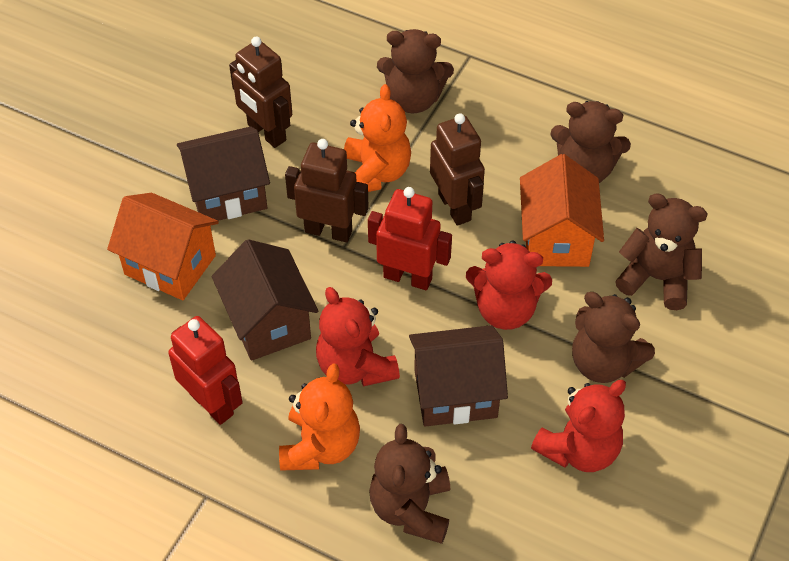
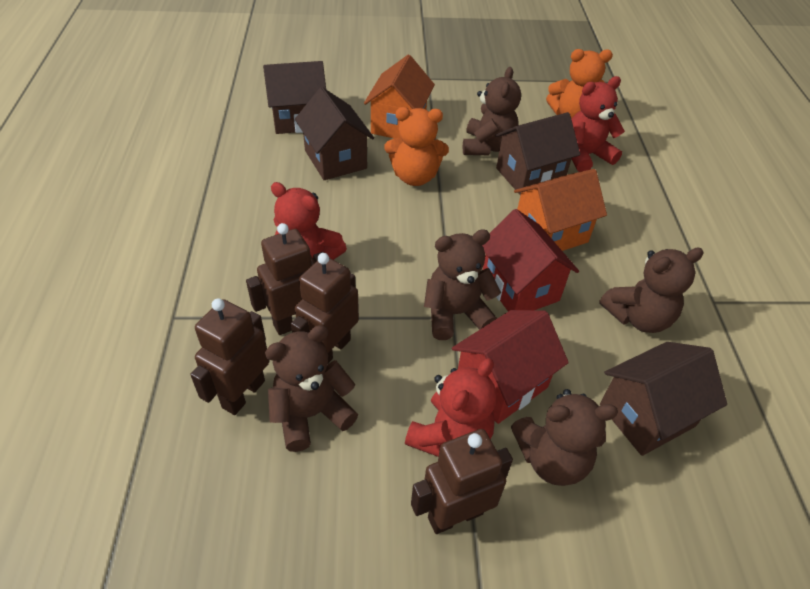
brown house: 3 -> 4
brown robot: 3 -> 4
red house: 0 -> 2
red robot: 2 -> 0

